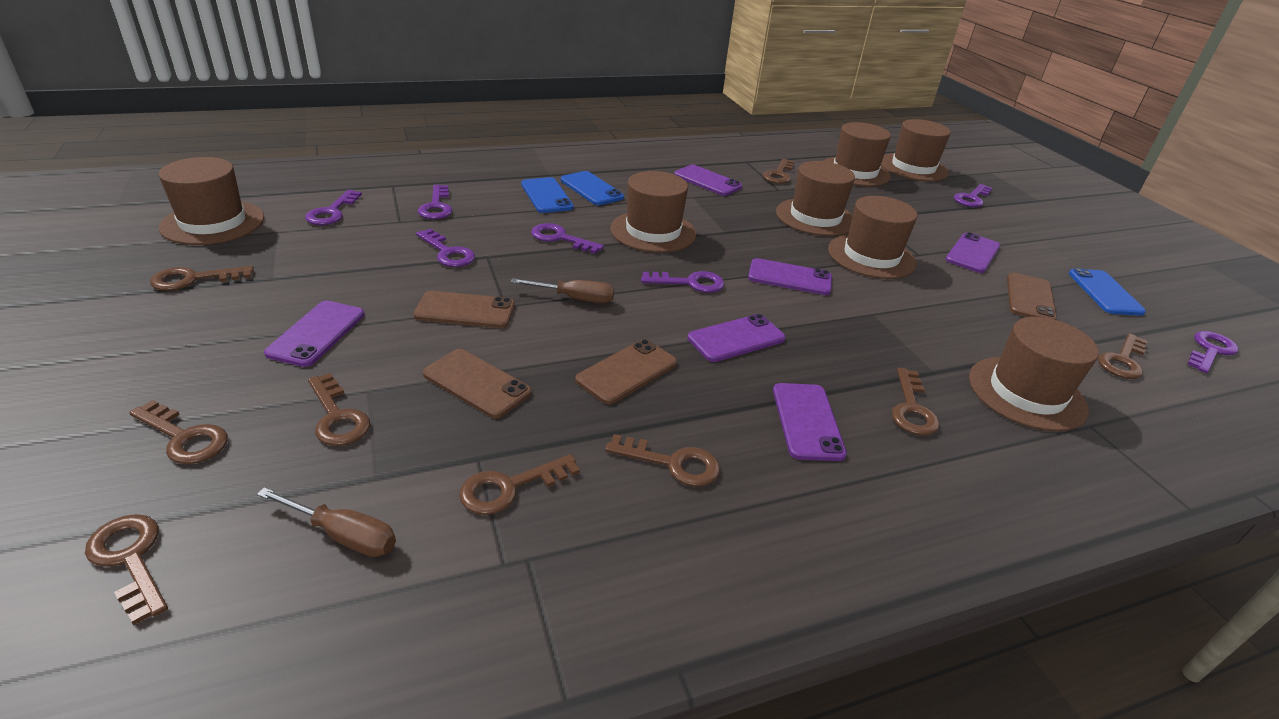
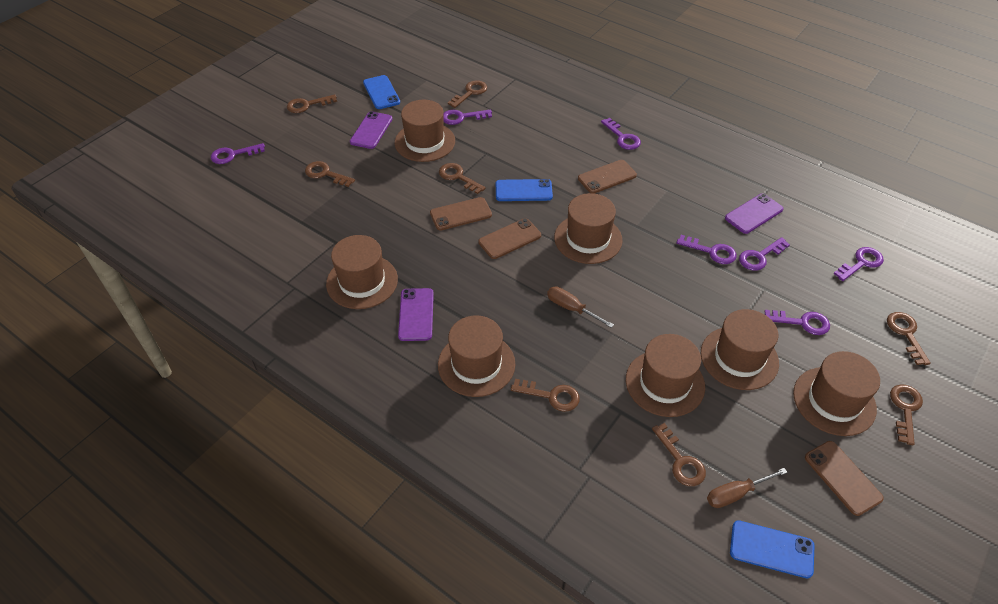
brown key: 9 -> 8
purple phone: 6 -> 3

